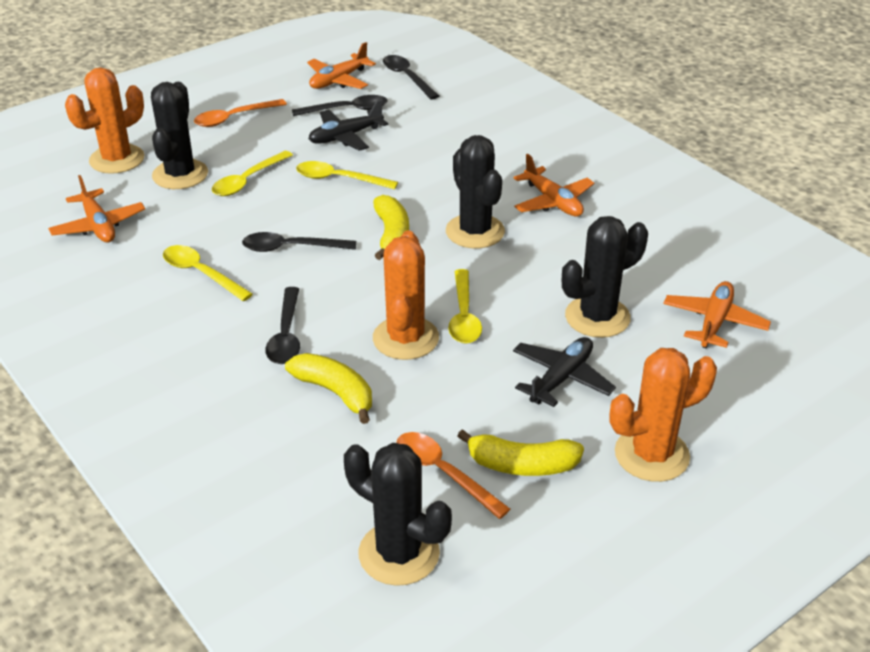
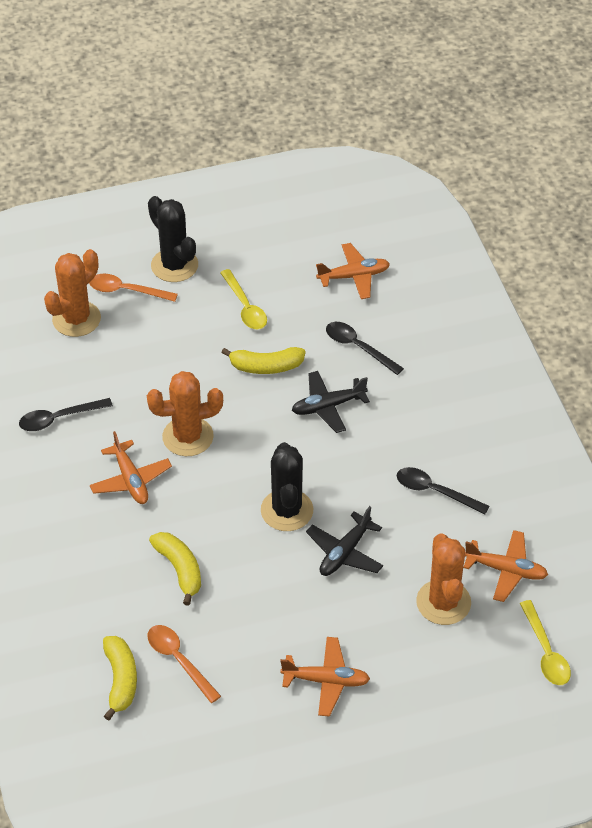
black cactus: 4 -> 2
black spoon: 4 -> 3
yellow spoon: 4 -> 2

